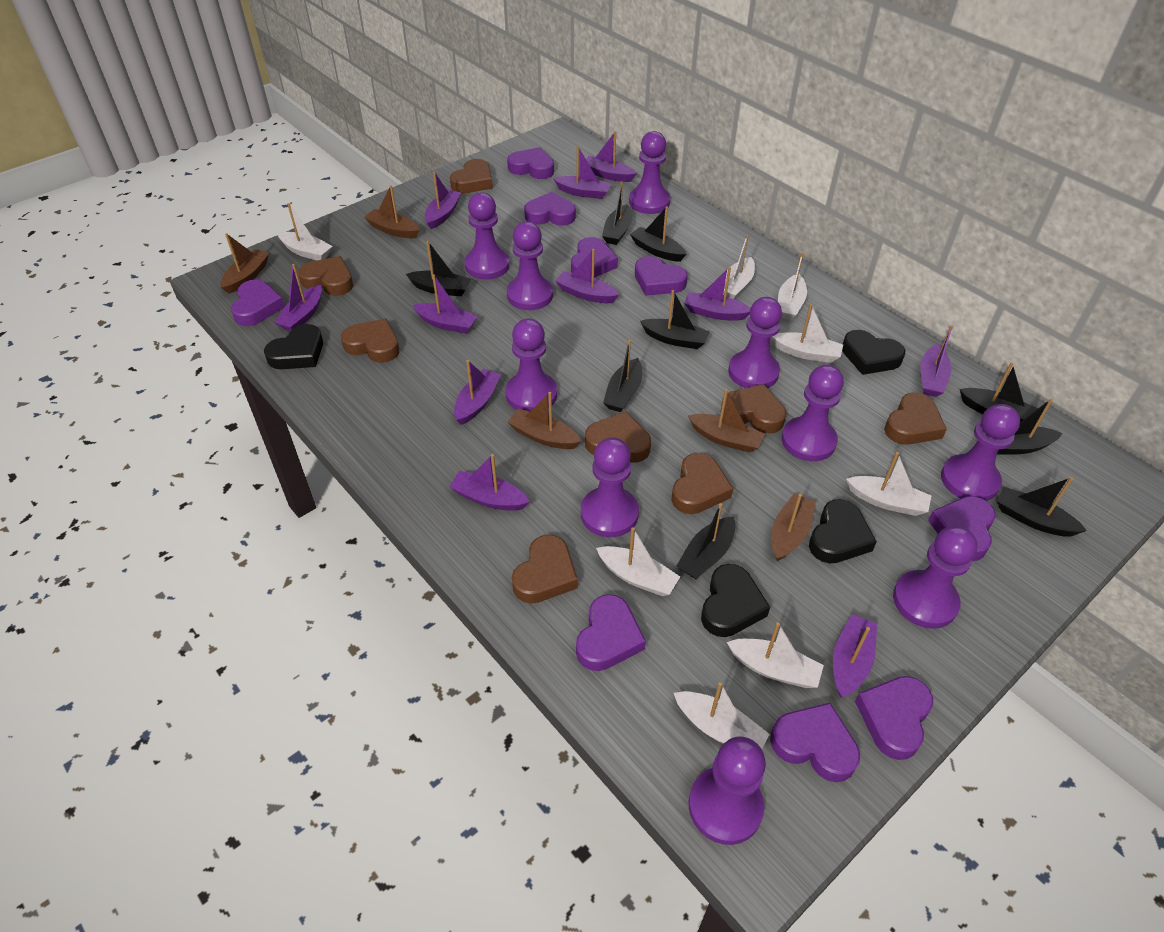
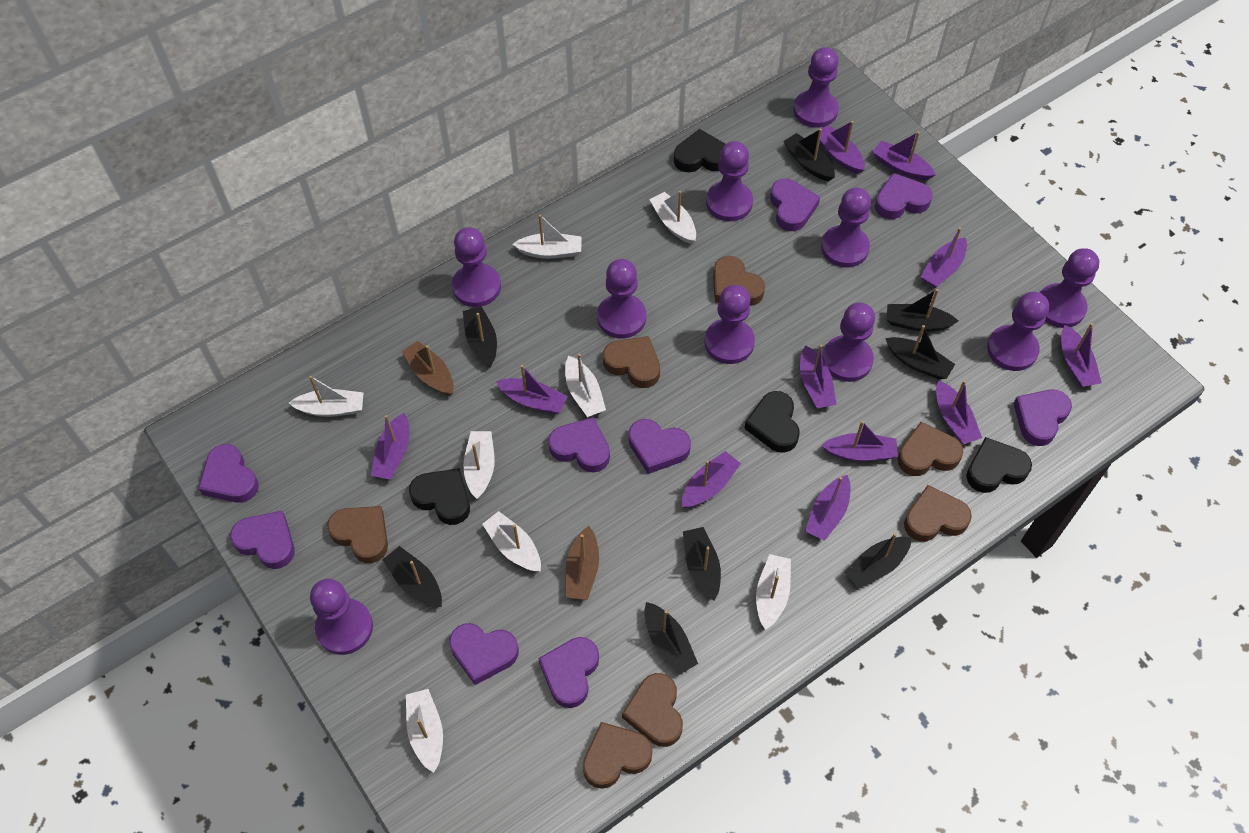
black boat: 9 -> 8
brown boat: 5 -> 2
brown heart: 8 -> 7

